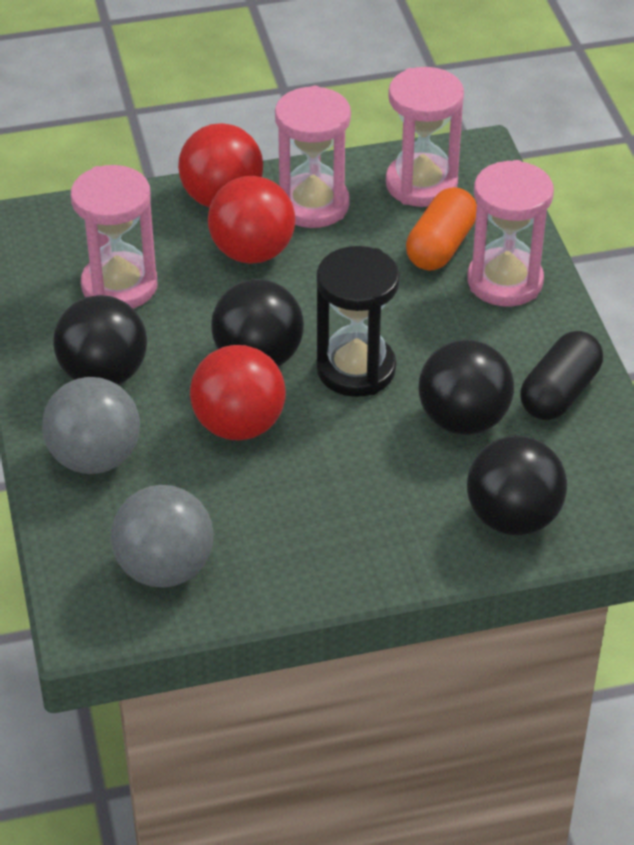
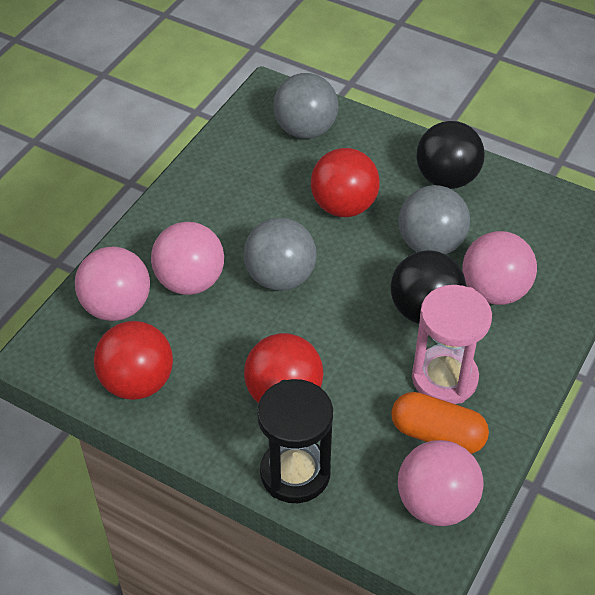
black ball: 4 -> 2
black capsule: 1 -> 0
grey ball: 2 -> 3
pink ball: 0 -> 4
pink hourglass: 4 -> 1

